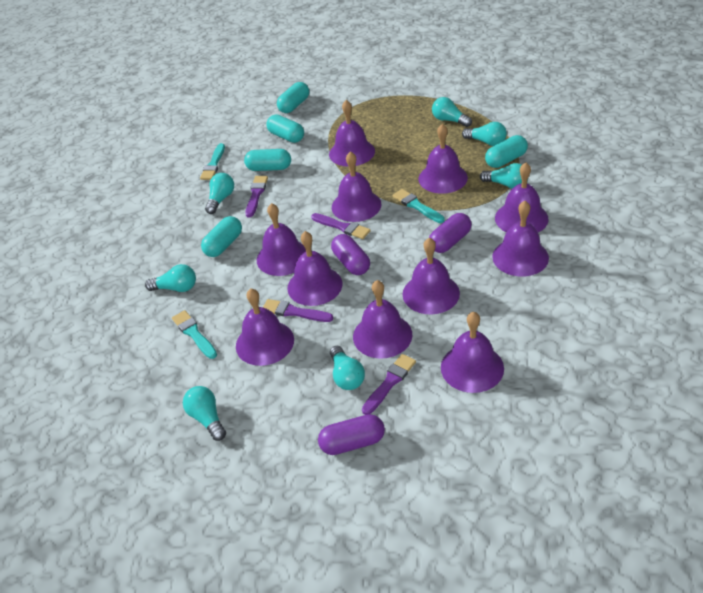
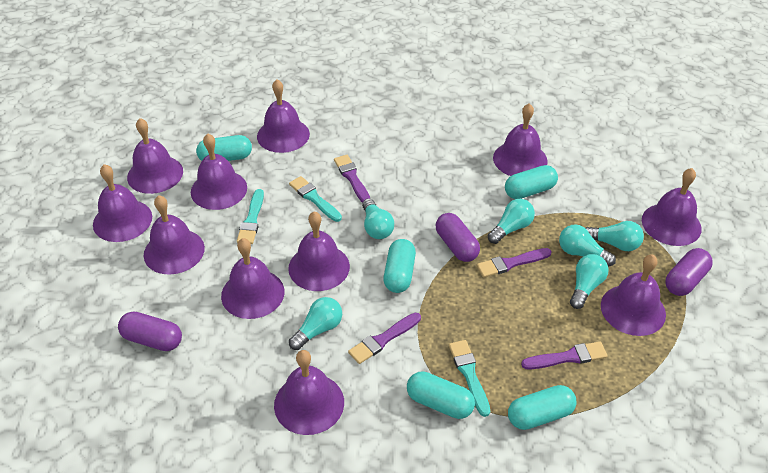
turquoise light bulb: 7 -> 6

